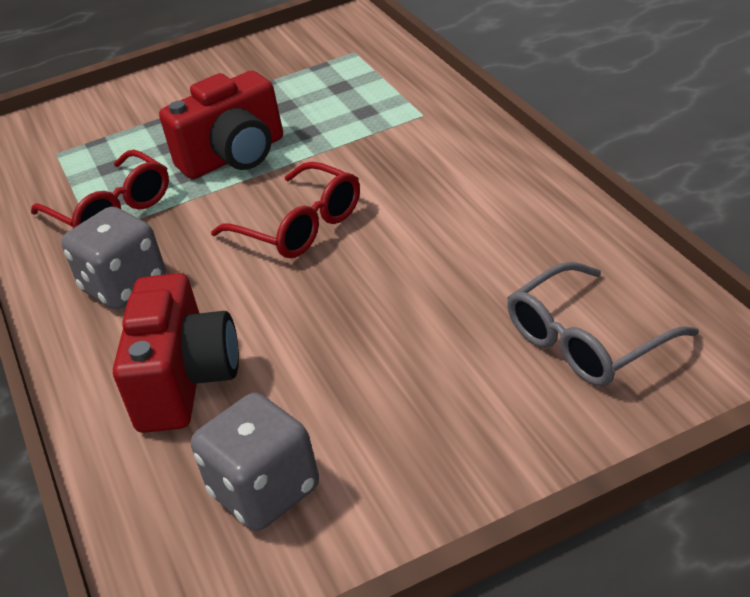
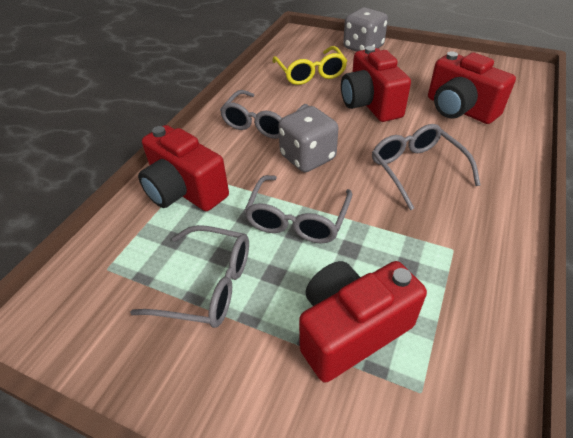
grey glasses: 1 -> 4
red camera: 2 -> 4
red glasses: 2 -> 0
yellow glasses: 0 -> 1

